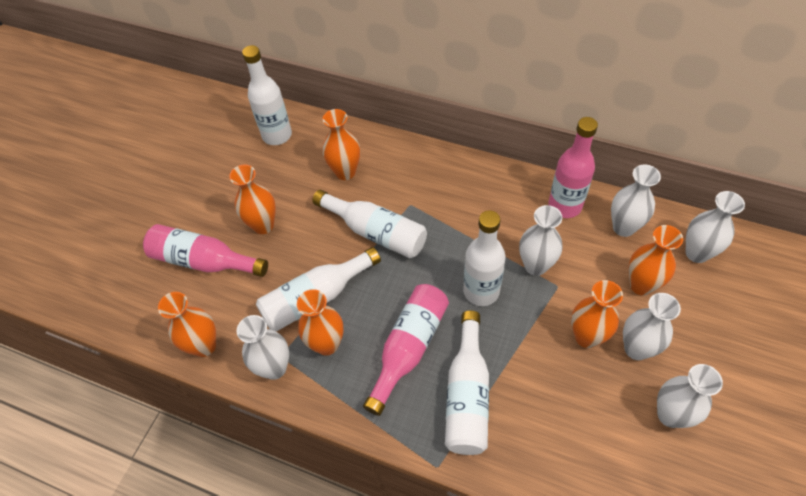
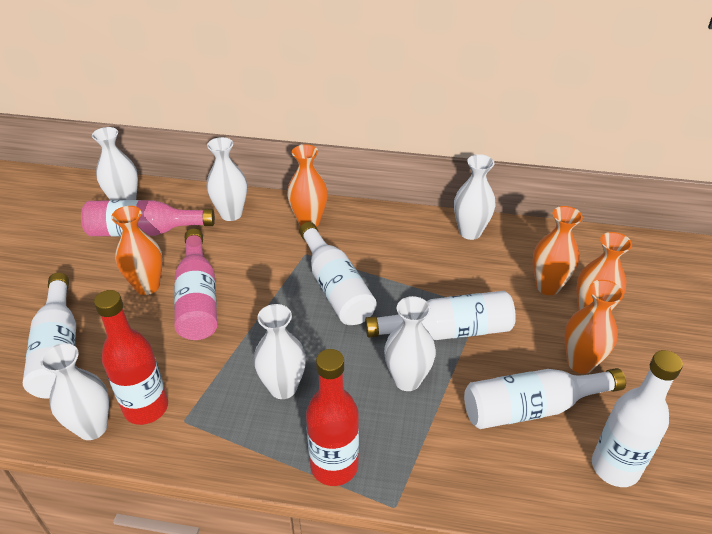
orange vase: 6 -> 5
pink bottle: 3 -> 2
red bottle: 0 -> 2

